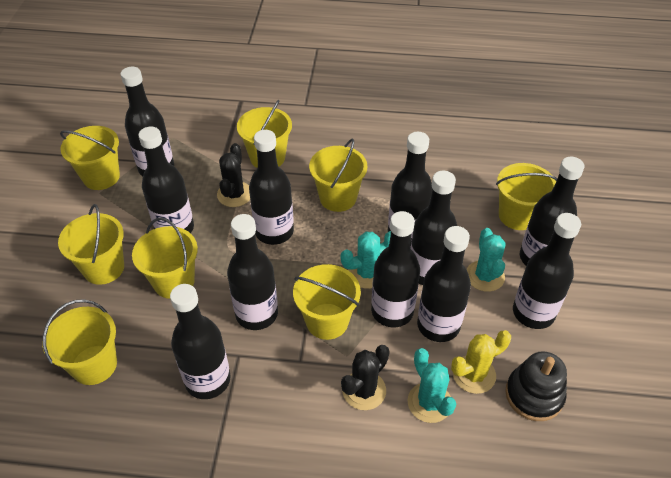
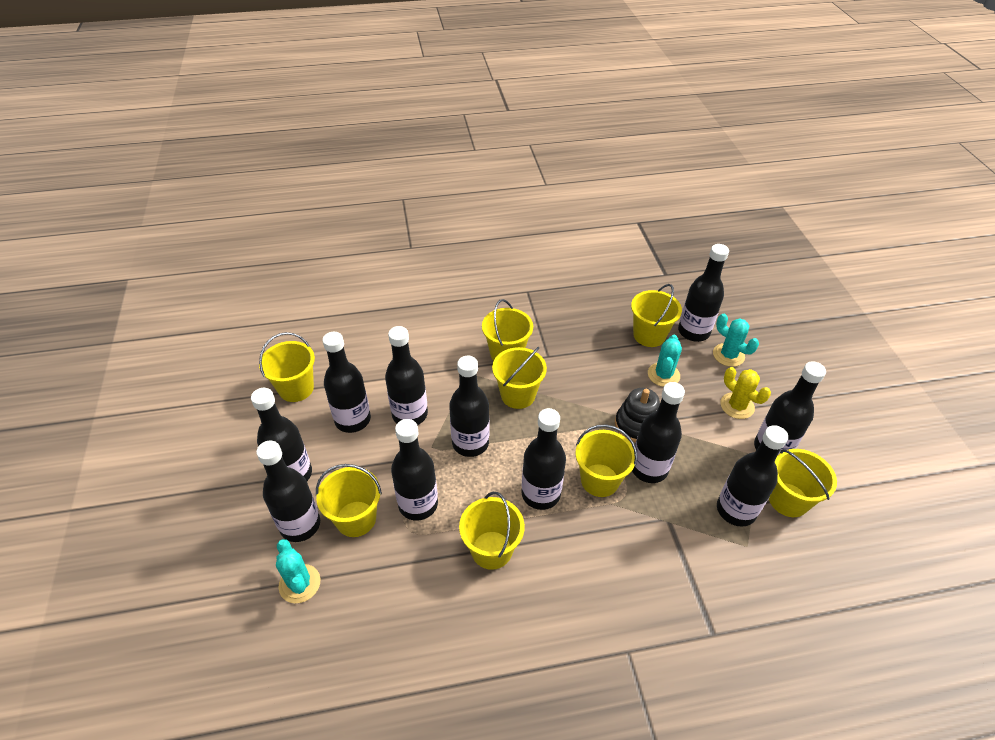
black cactus: 2 -> 0

